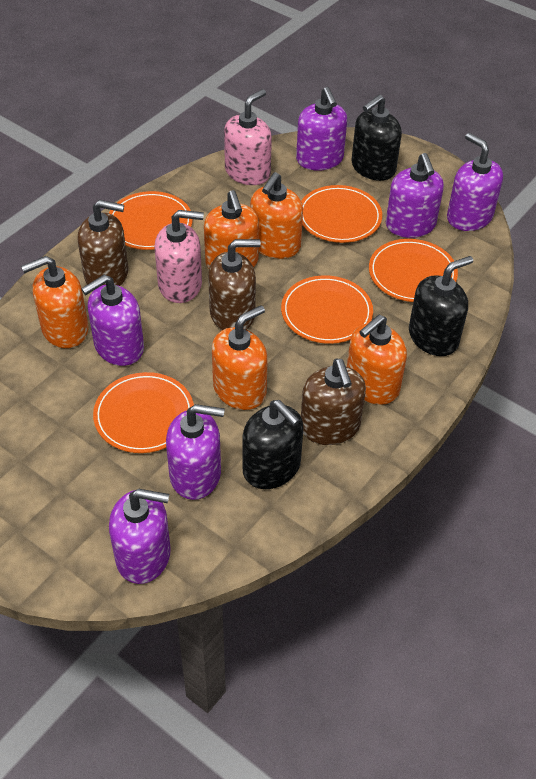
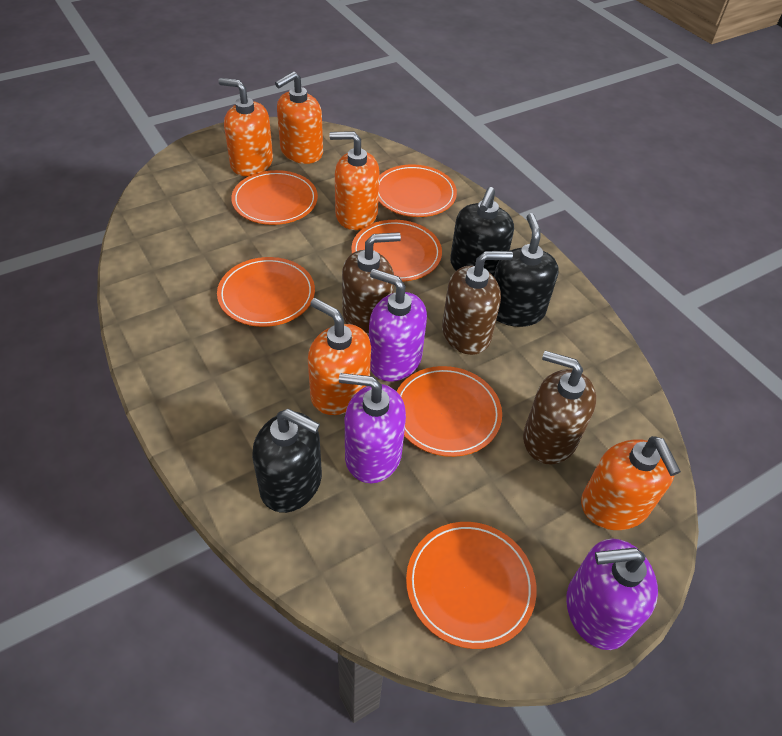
orange plate: 5 -> 6
pink soap dispenser: 2 -> 0
purple soap dispenser: 6 -> 3

